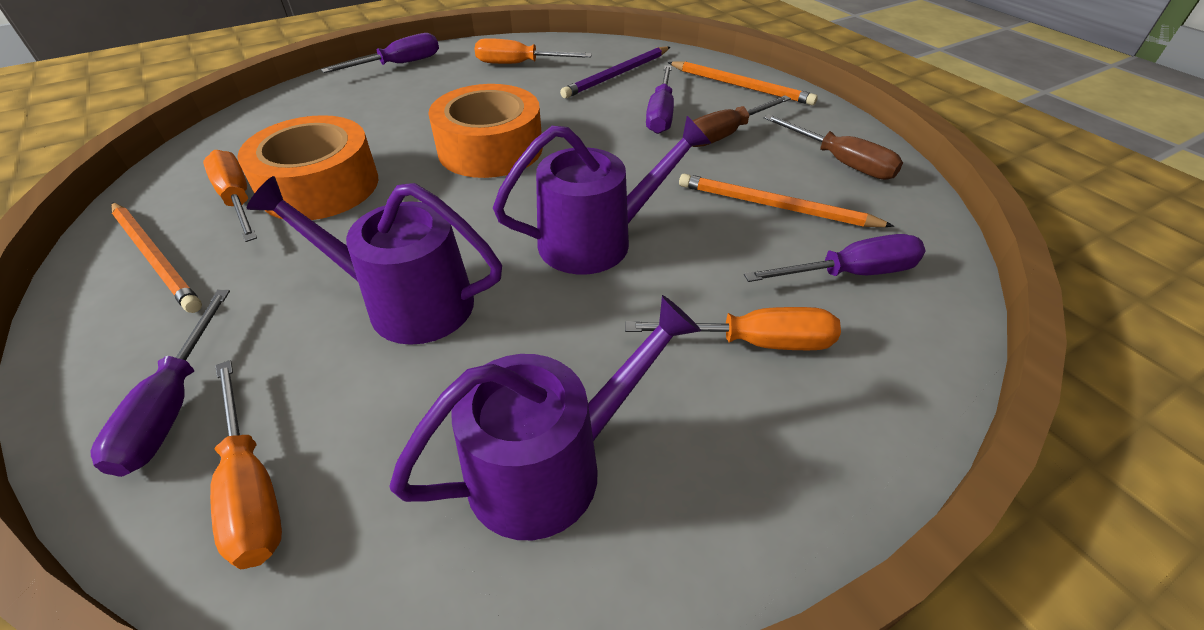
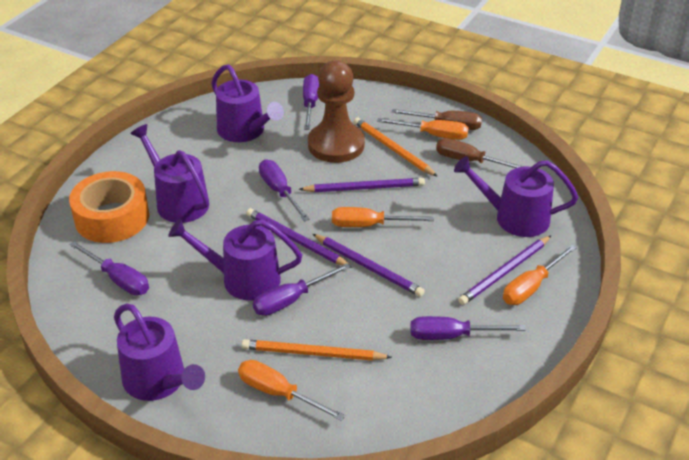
brown pawn: 0 -> 1
orange pencil: 3 -> 2
orange tape: 2 -> 1
purple pencil: 1 -> 4
purple screwdriver: 4 -> 5
purple watering can: 3 -> 5

